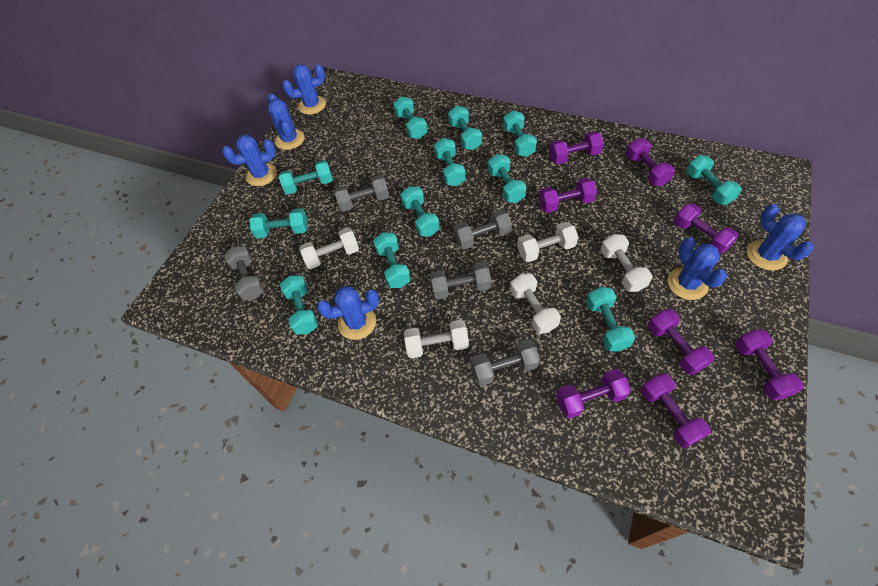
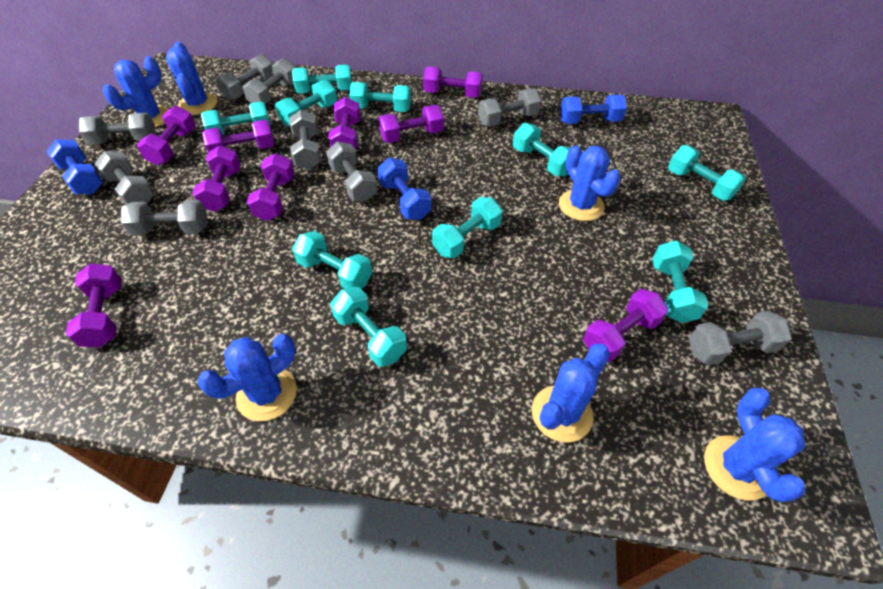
blue dumbbell: 0 -> 3
grey dumbbell: 5 -> 9
purple dumbbell: 8 -> 9
turquoise dumbbell: 12 -> 10
white dumbbell: 5 -> 0

